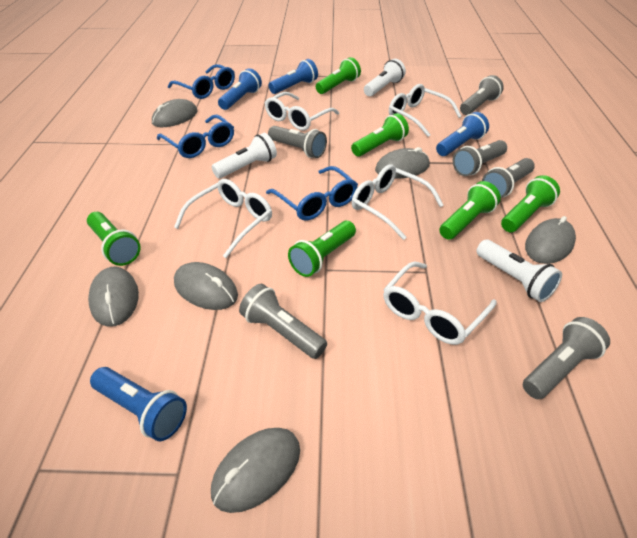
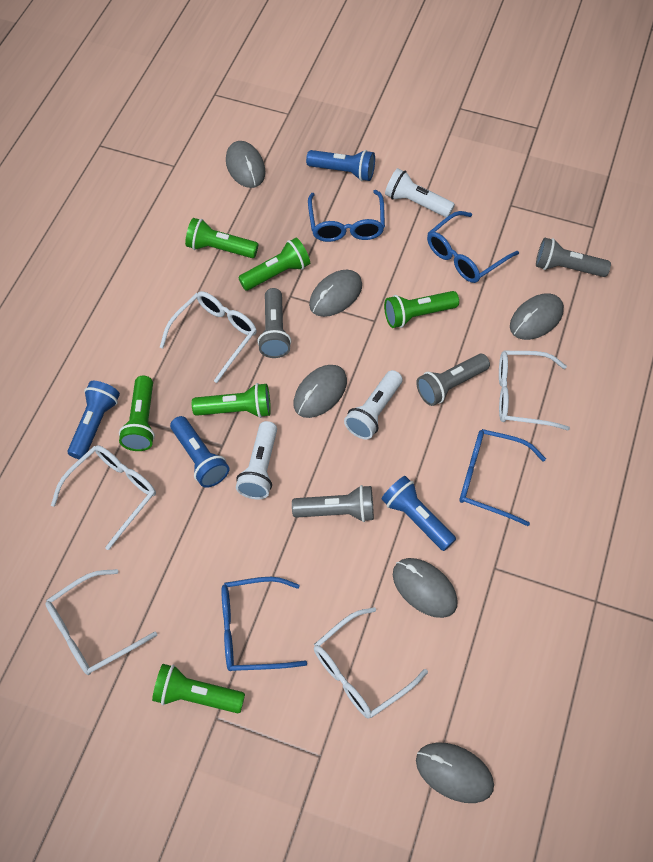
blue glasses: 3 -> 4
grey flashlight: 6 -> 4

